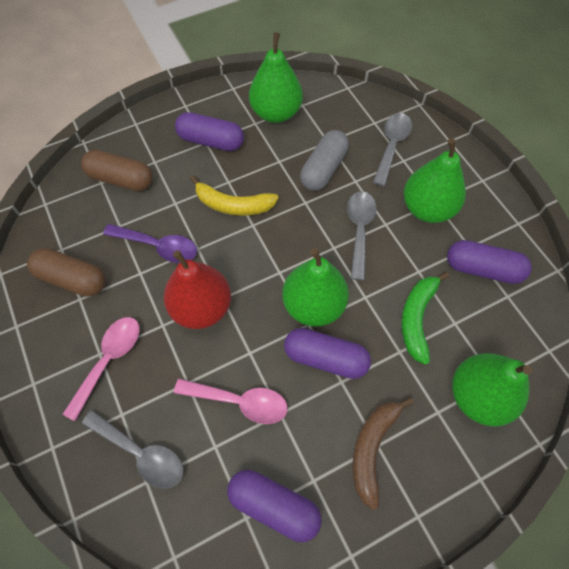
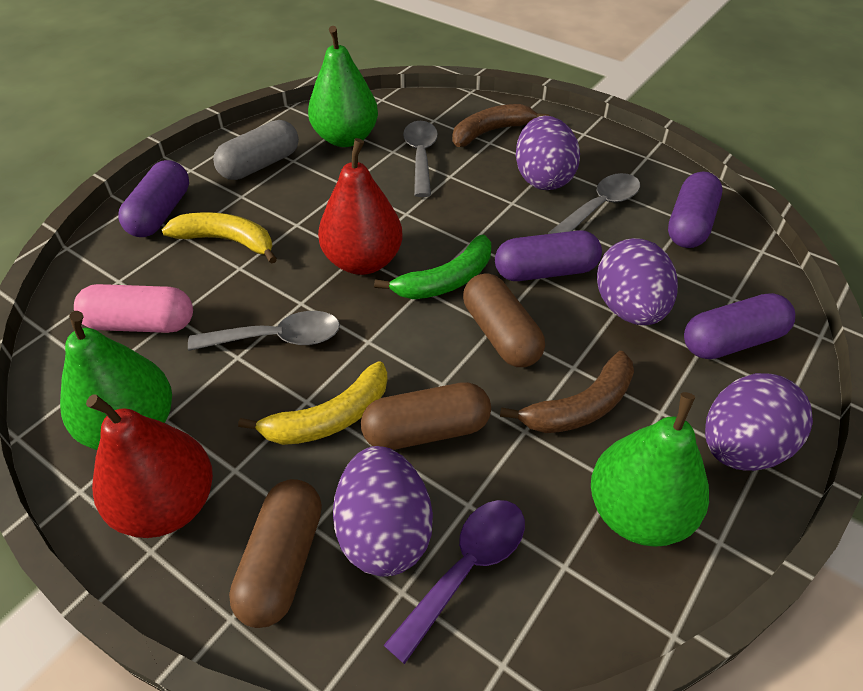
brown banana: 1 -> 2
brown capsule: 2 -> 3
green pear: 4 -> 3
pink capsule: 0 -> 1
pink spoon: 2 -> 0
purple egg: 0 -> 4
red pear: 1 -> 2
yellow banana: 1 -> 2

